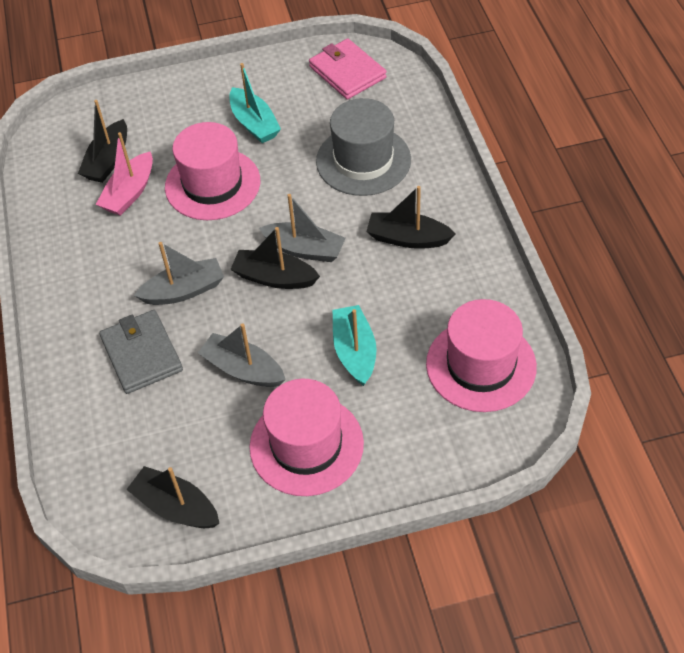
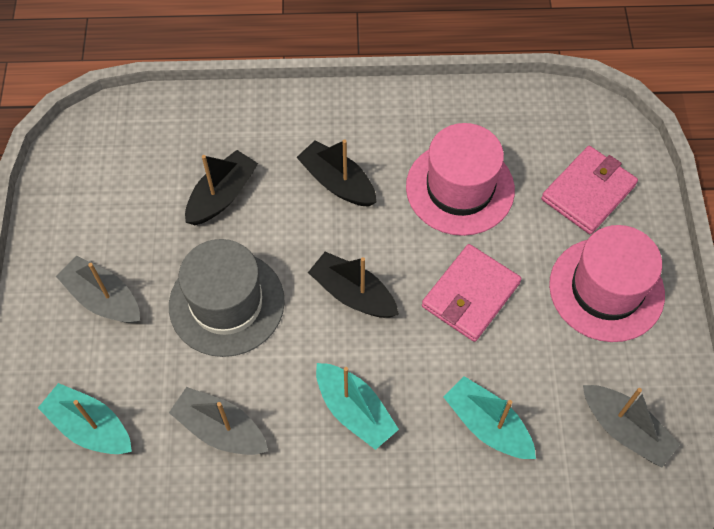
black boat: 4 -> 3
grey wallet: 1 -> 0
pink boat: 1 -> 0
pink hat: 3 -> 2
pink wallet: 1 -> 2
turquoise boat: 2 -> 3

